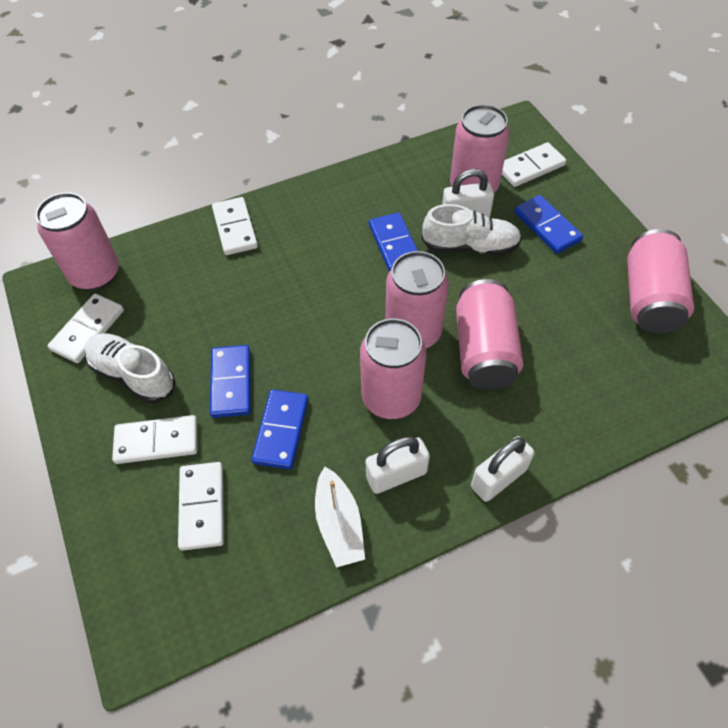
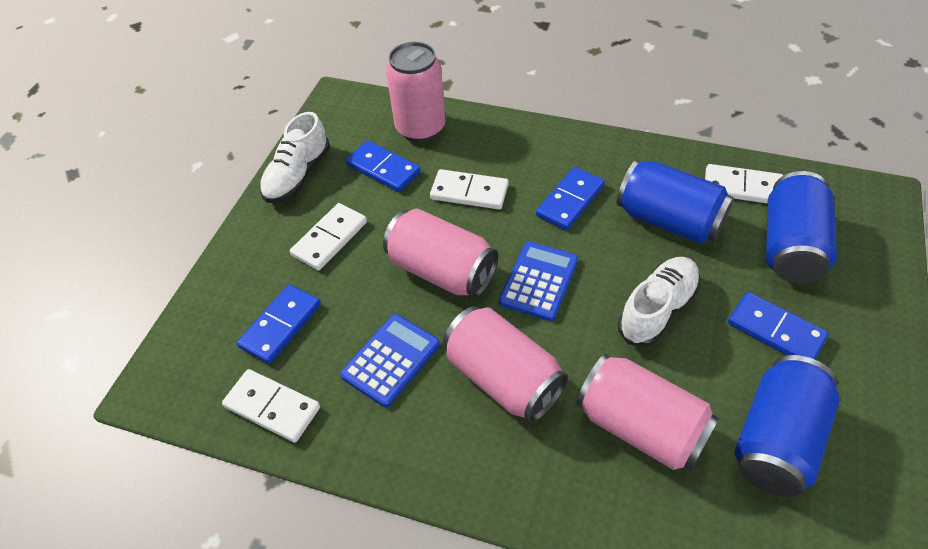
blue calculator: 0 -> 2
blue can: 0 -> 3
pink can: 6 -> 4
white boat: 1 -> 0
white domino: 5 -> 4
white padlock: 3 -> 0

